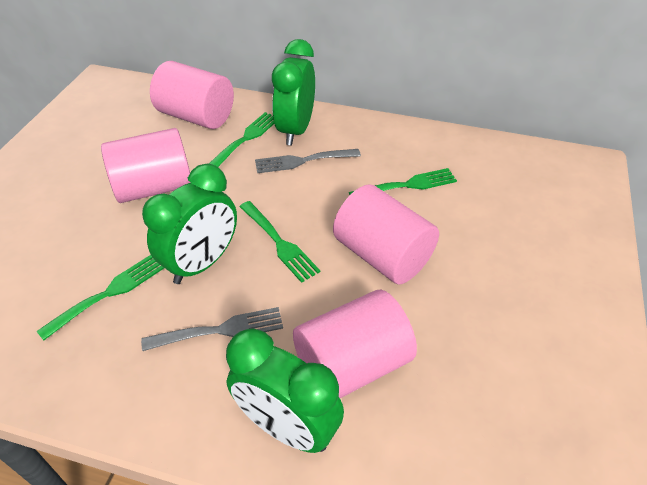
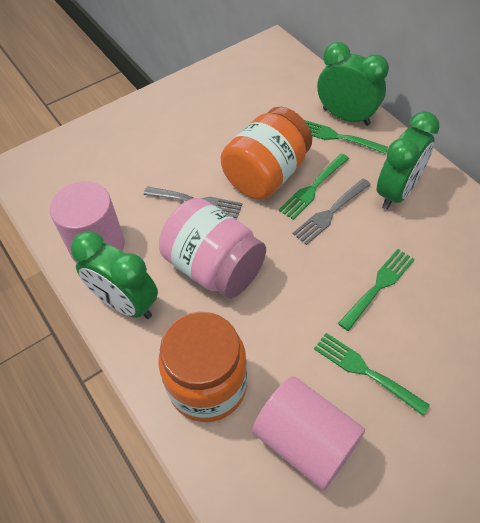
orange jar: 0 -> 2
pink cylinder: 4 -> 2
pink jar: 0 -> 1

